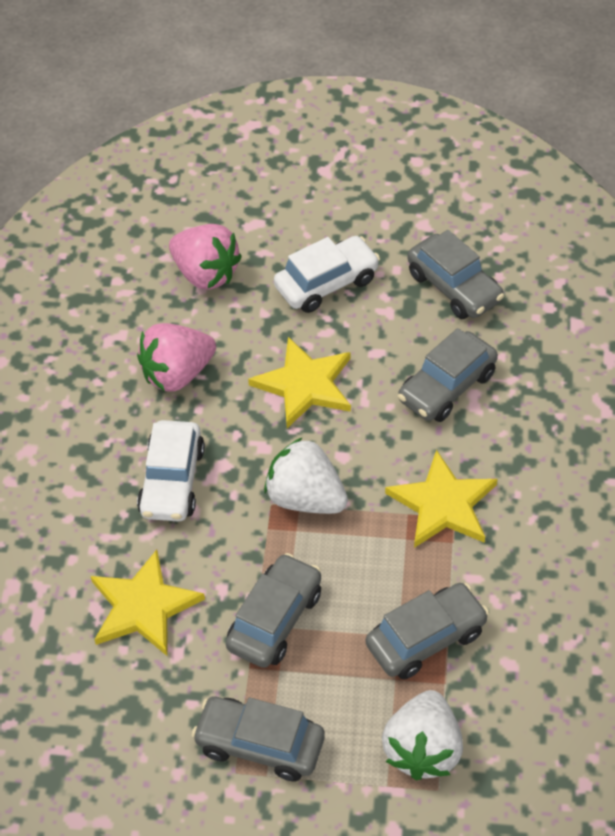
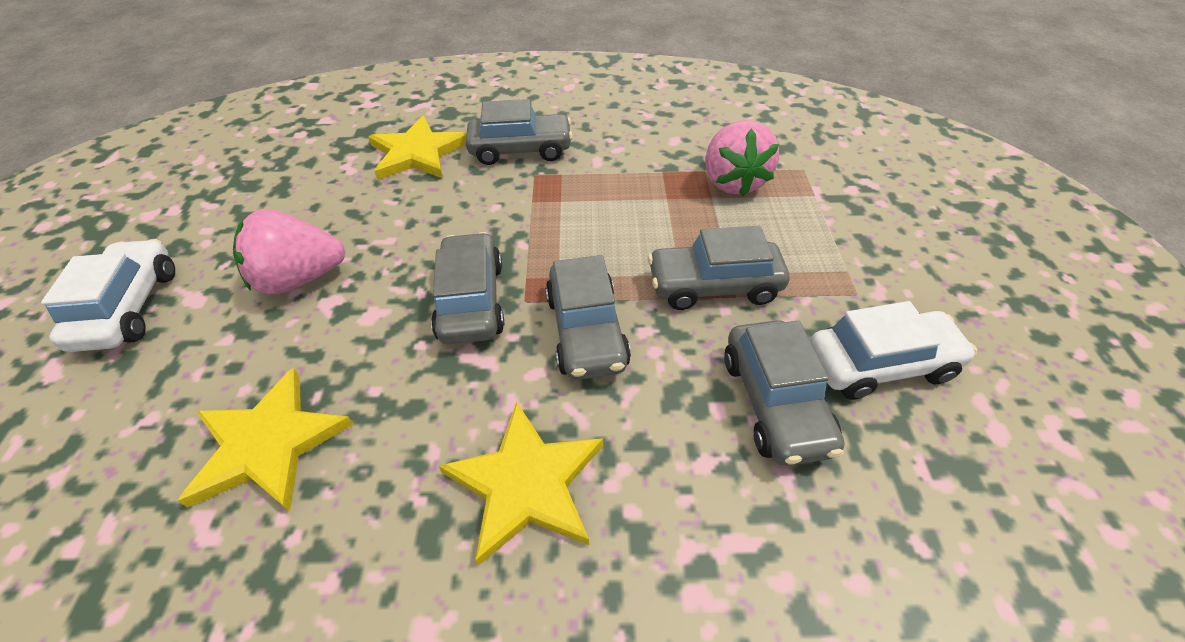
white strawberry: 2 -> 0

